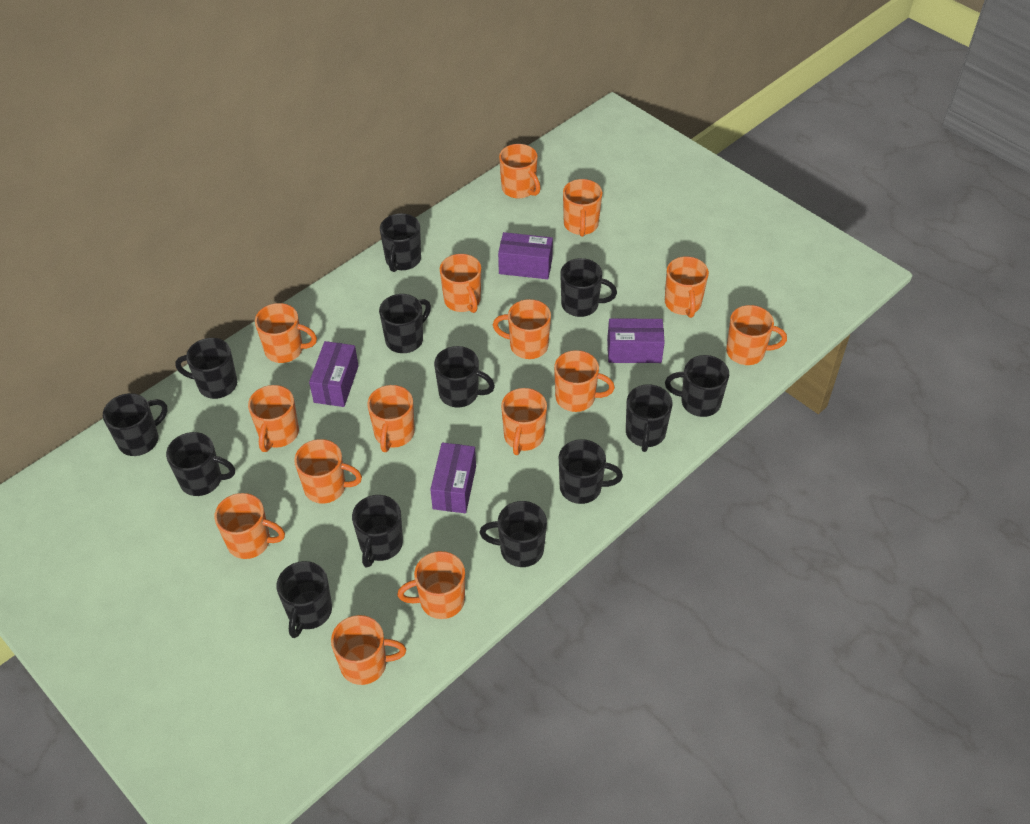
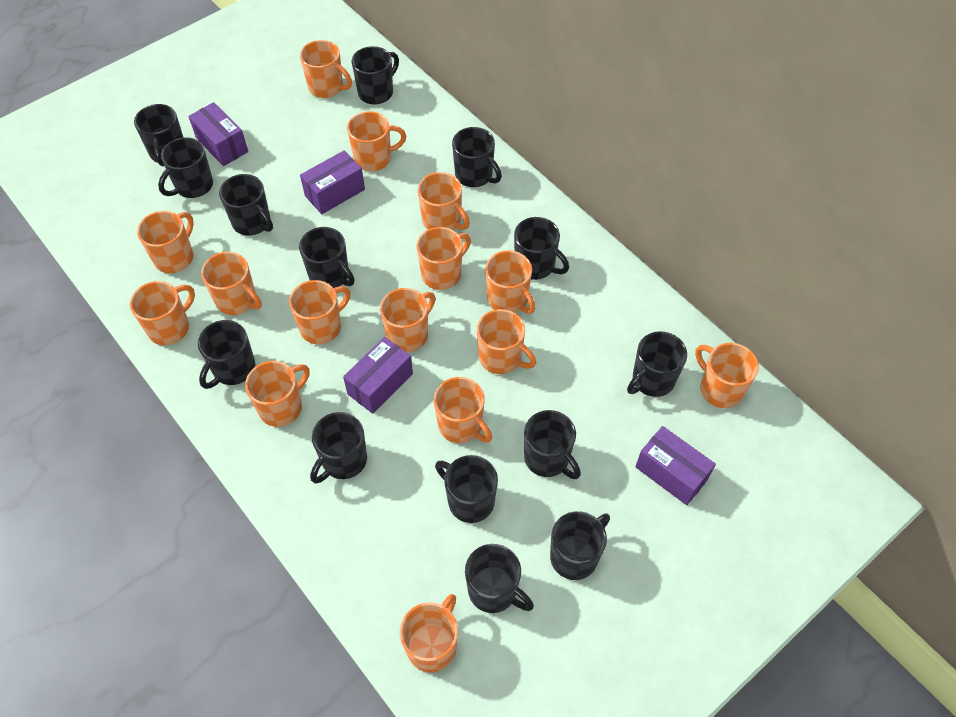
black mug: 13 -> 14

